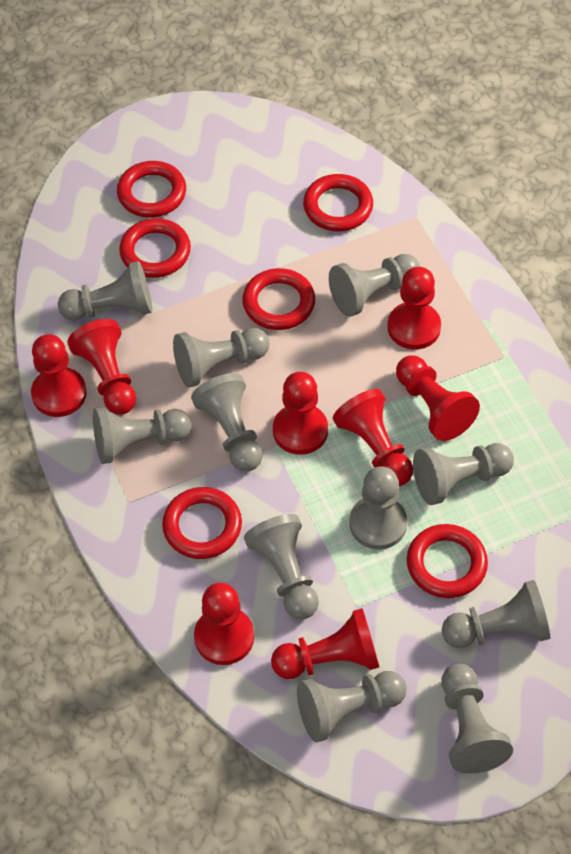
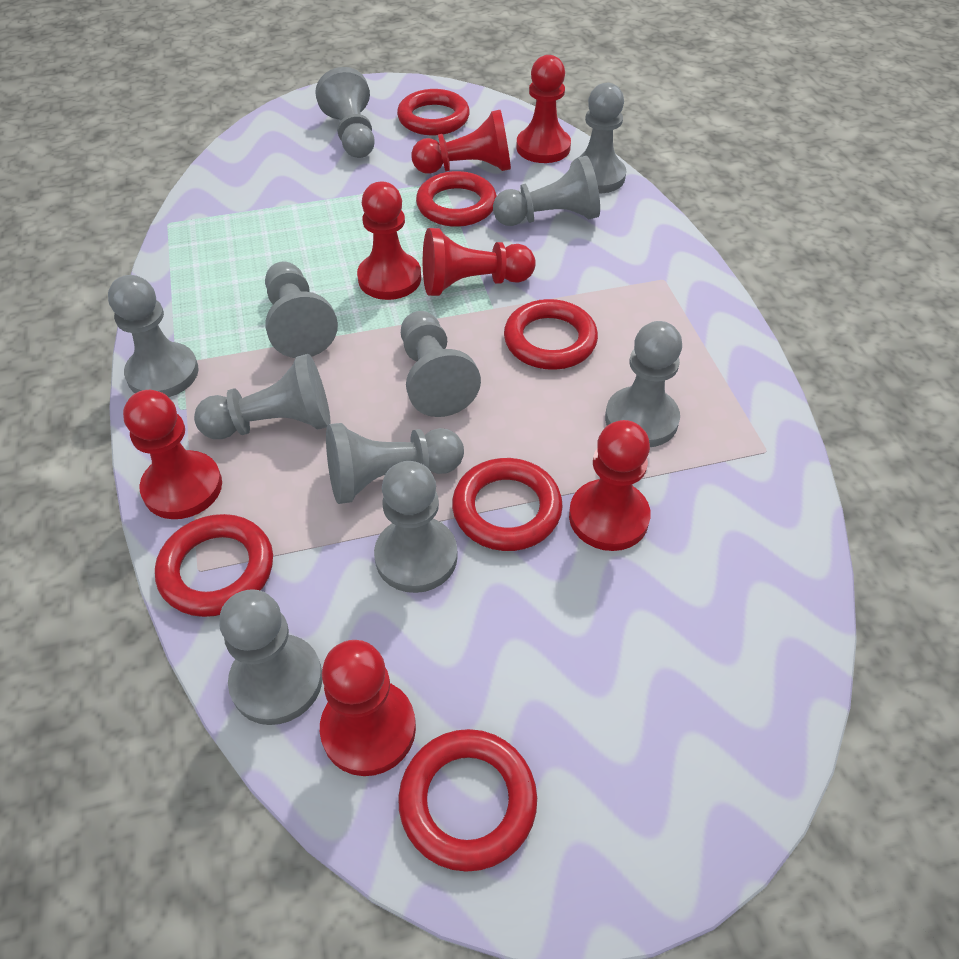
red pawn: 8 -> 7

